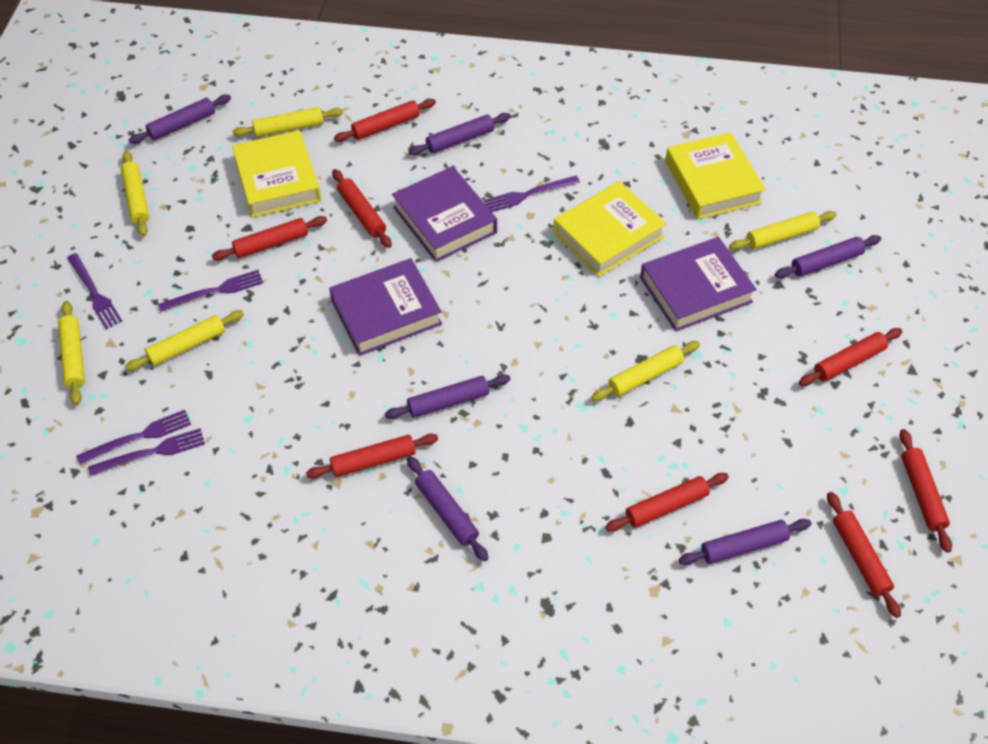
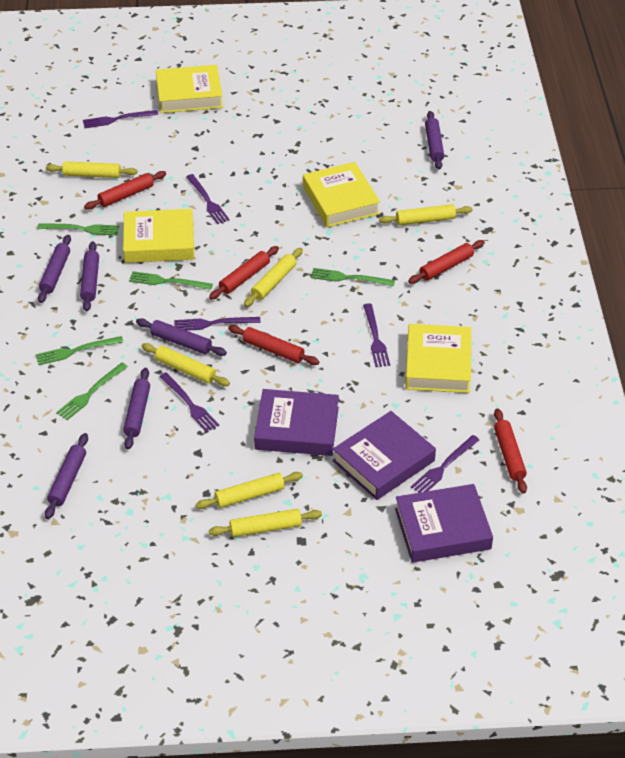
green fork: 0 -> 5
purple fork: 5 -> 6
red rolling pin: 8 -> 5
yellow book: 3 -> 4

